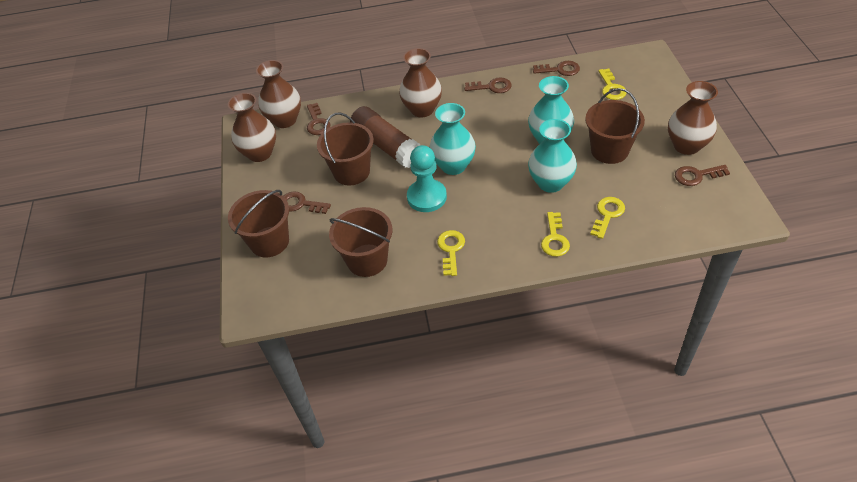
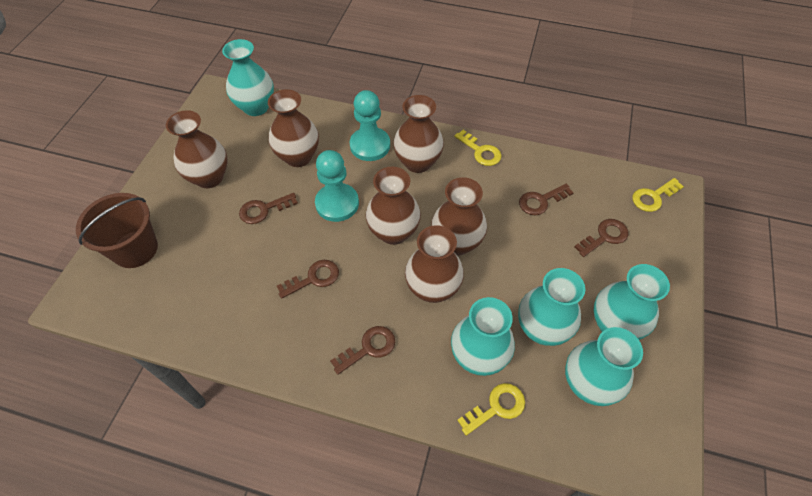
brown bucket: 4 -> 1
brown glue stick: 1 -> 0
brown vase: 4 -> 6
turquoise pawn: 1 -> 2
turquoise vase: 3 -> 5
yellow key: 4 -> 3

